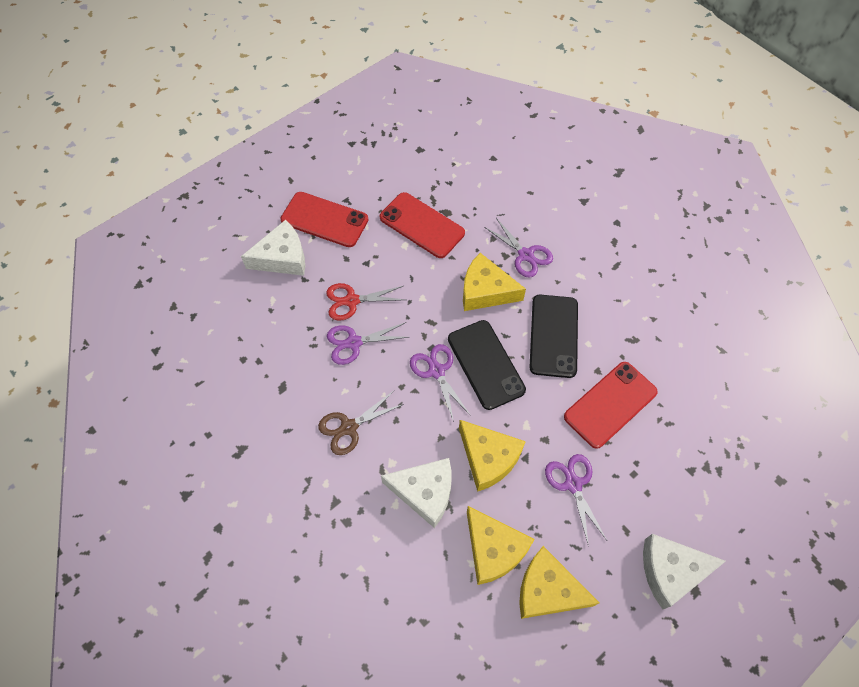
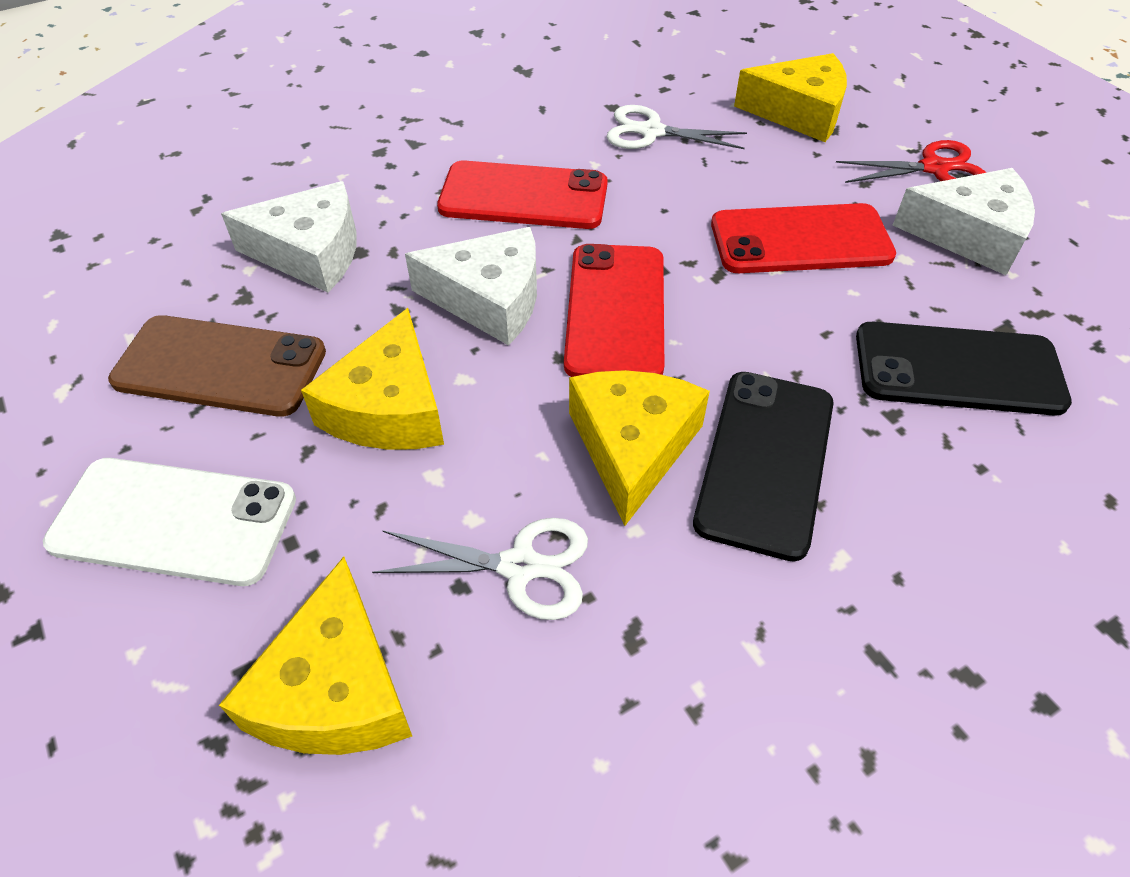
brown phone: 0 -> 1
brown scissors: 1 -> 0
purple scissors: 4 -> 0
white phone: 0 -> 1
white scissors: 0 -> 2

